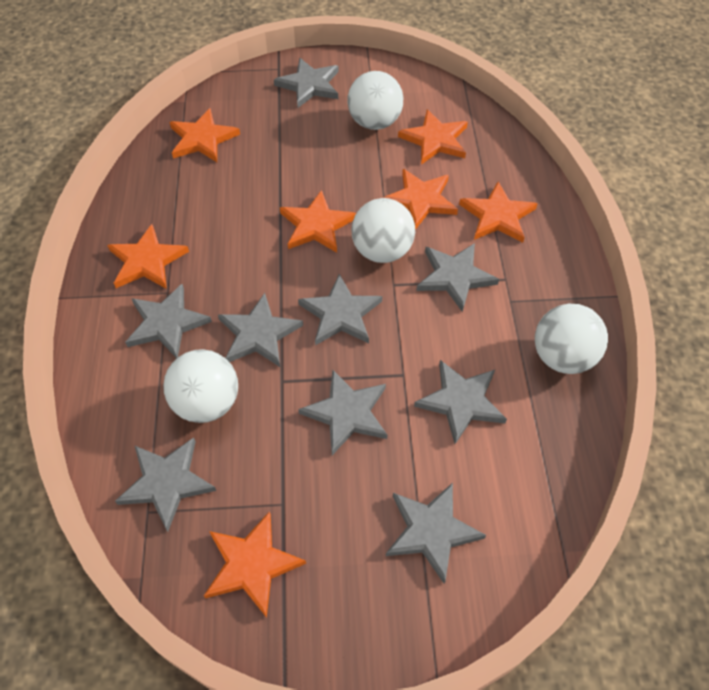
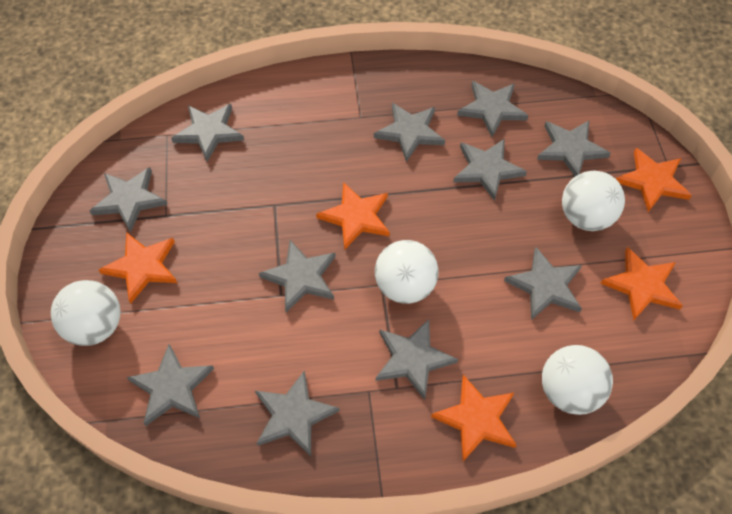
grey star: 9 -> 11
orange star: 7 -> 5

